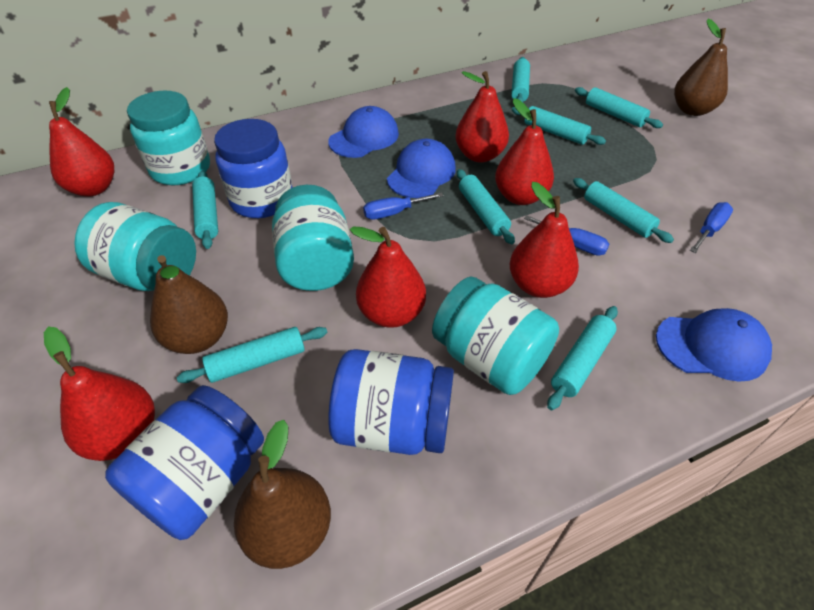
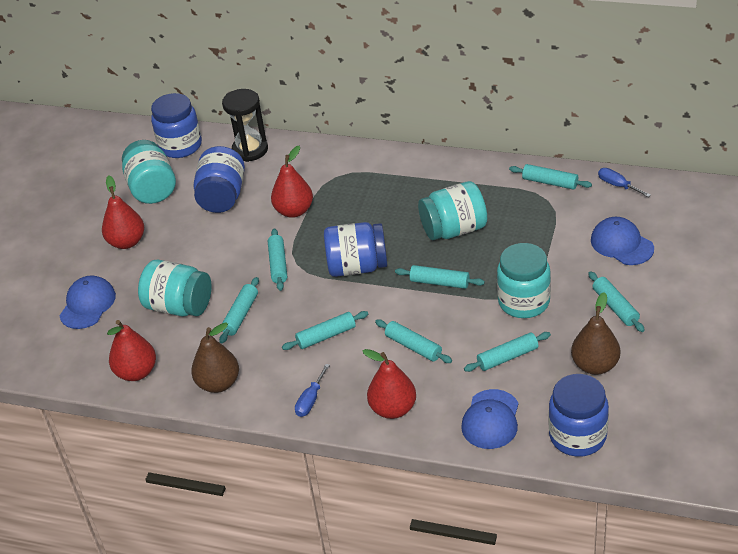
black hourglass: 0 -> 1
blue jar: 3 -> 4
blue screwdriver: 3 -> 2
brown pear: 3 -> 2
red pear: 6 -> 4

